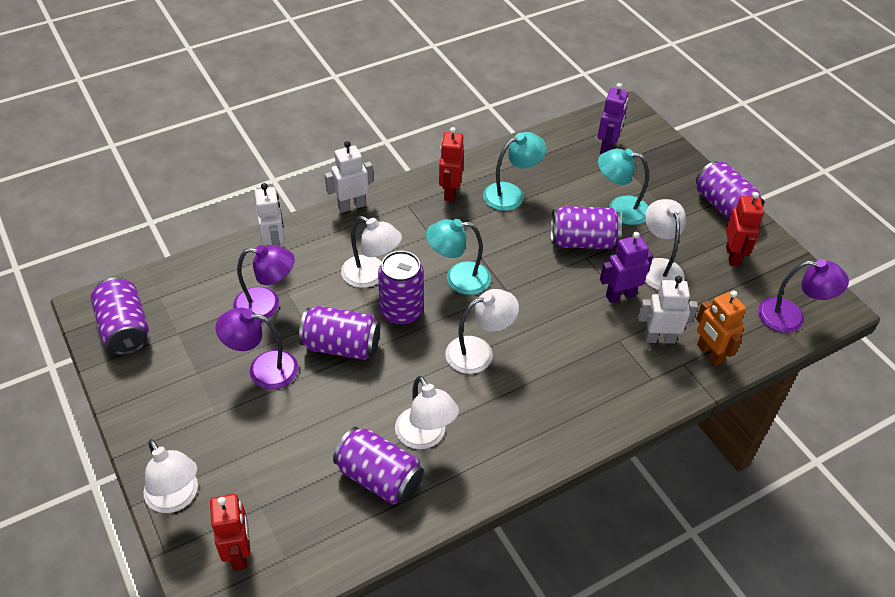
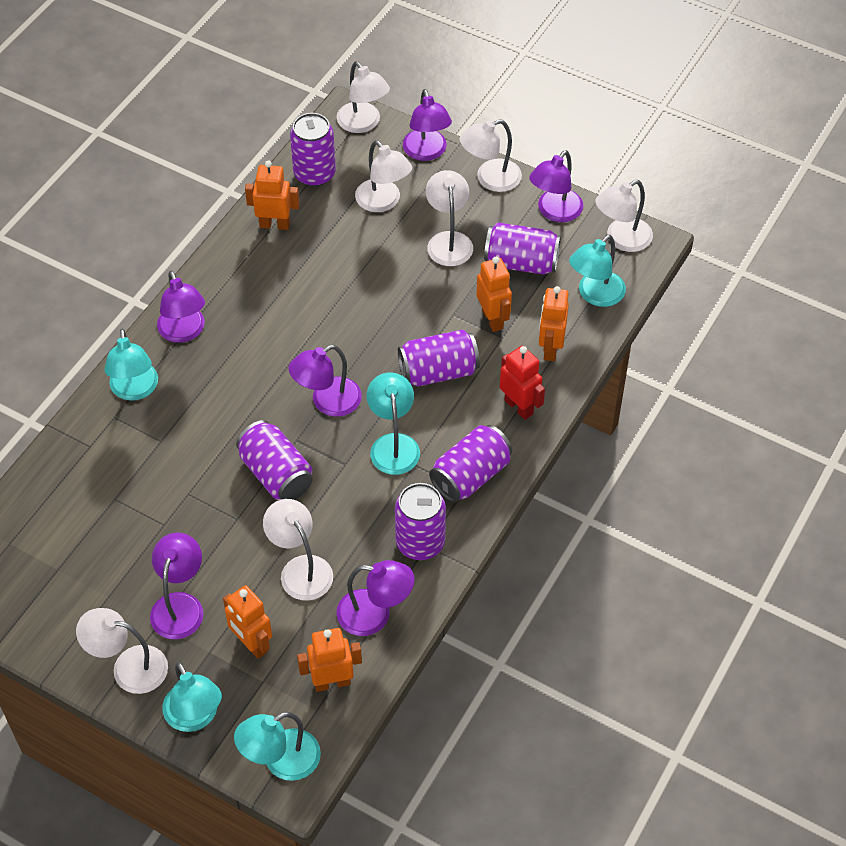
orange robot: 1 -> 5
purple lamp: 3 -> 6
purple robot: 2 -> 0
red robot: 3 -> 1
turquoise lamp: 3 -> 5
white lamp: 5 -> 7
white robot: 3 -> 0

